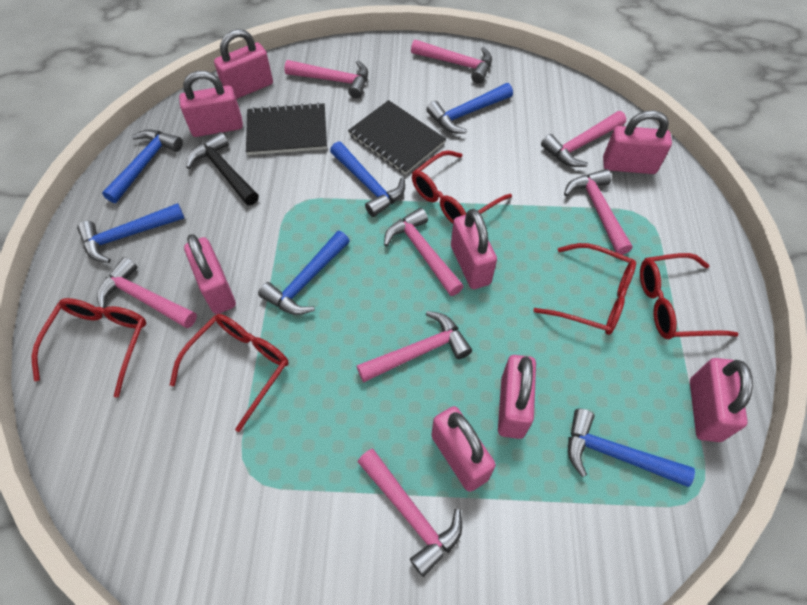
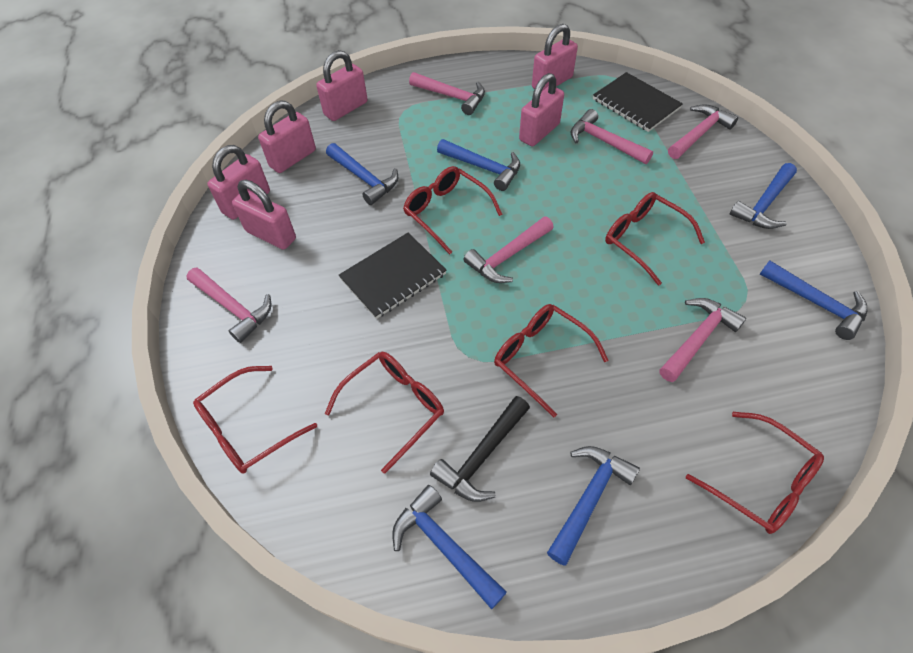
pink hammer: 8 -> 6
pink padlock: 8 -> 6
red glasses: 5 -> 6

